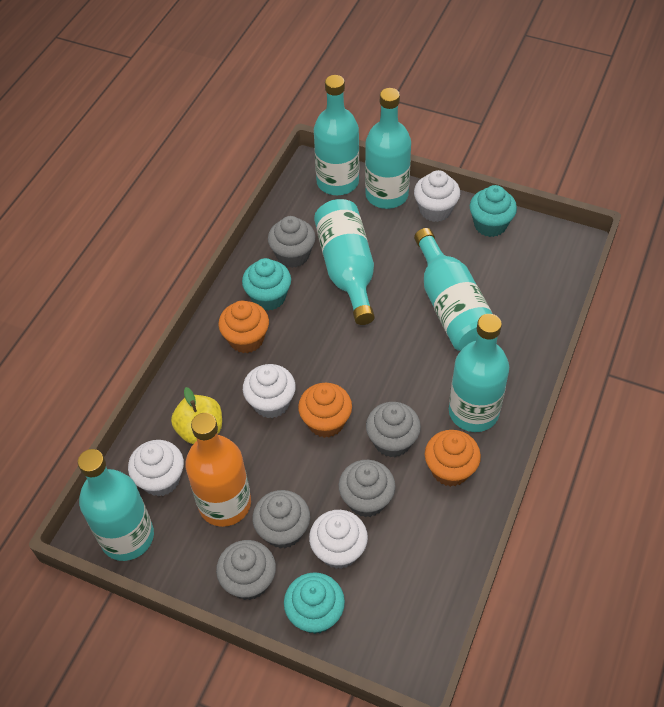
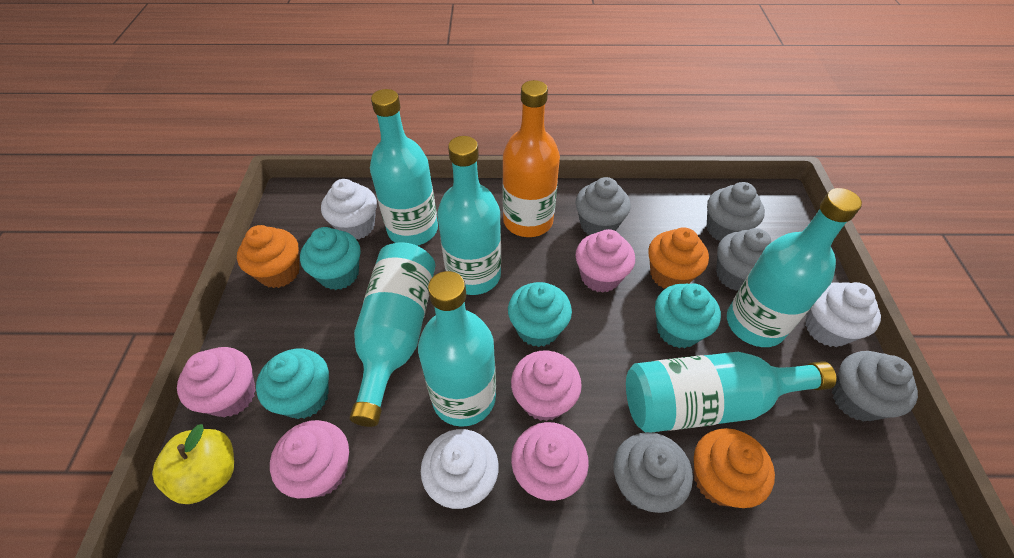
pink cupcake: 0 -> 5
turquoise cupcake: 3 -> 4
white cupcake: 4 -> 3

